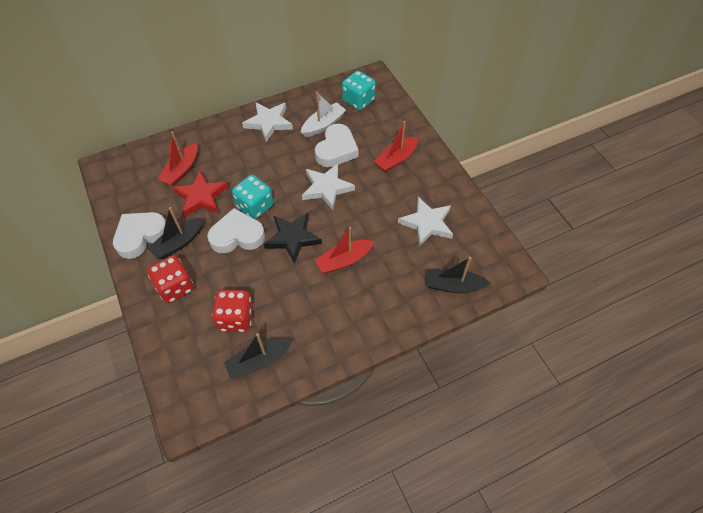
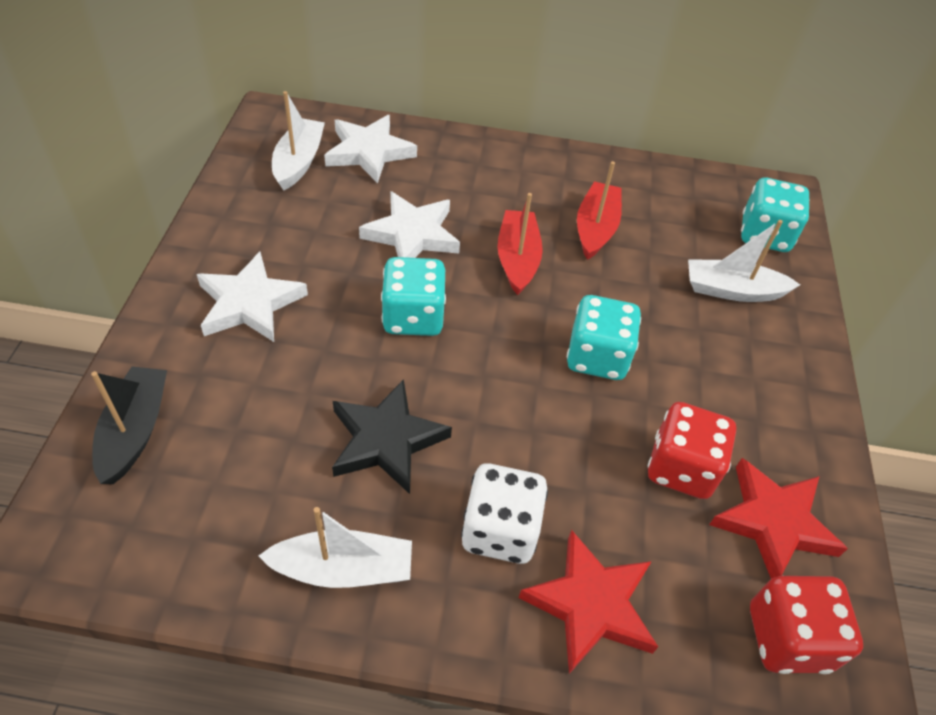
black boat: 3 -> 1
red boat: 3 -> 2
red star: 1 -> 2
turquoise dice: 2 -> 3
white boat: 1 -> 3
white dice: 0 -> 1
white heart: 3 -> 0

